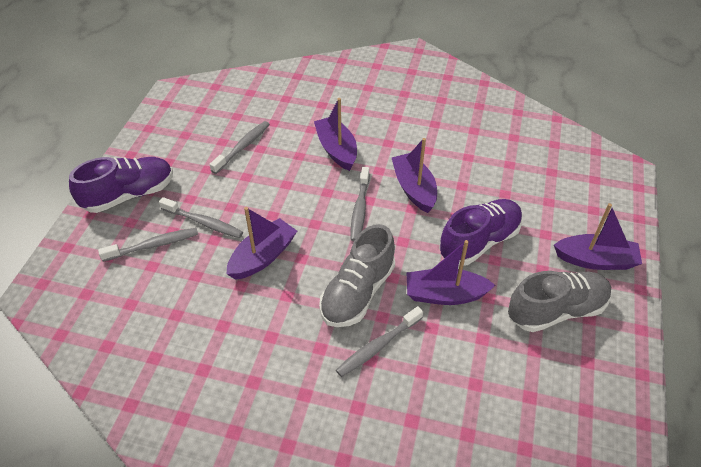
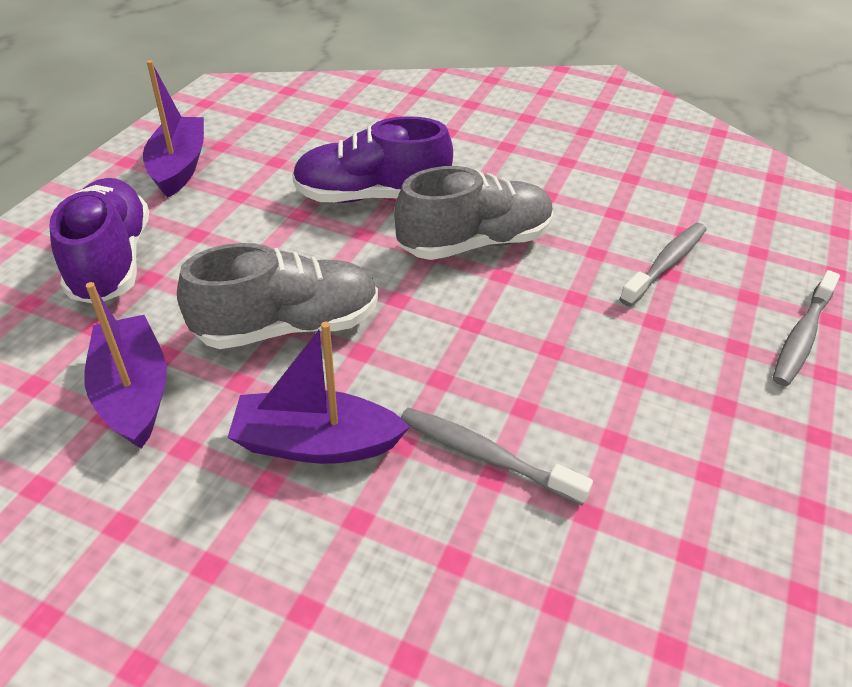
grey toothbrush: 5 -> 3
purple boat: 5 -> 3

